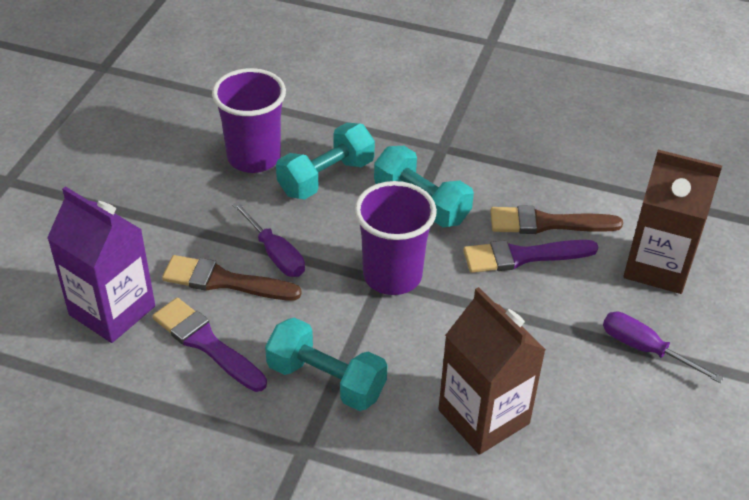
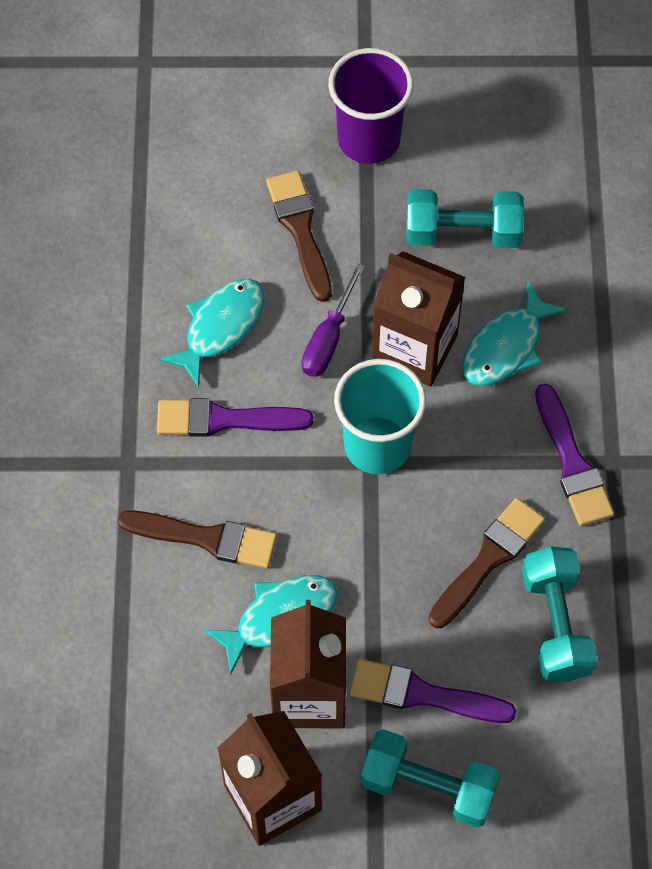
brown brush: 2 -> 3
brown carton: 2 -> 3
purple brush: 2 -> 3
purple carton: 1 -> 0
purple cup: 2 -> 1
purple screwdriver: 2 -> 1
turquoise cup: 0 -> 1
turquoise fish: 0 -> 3

